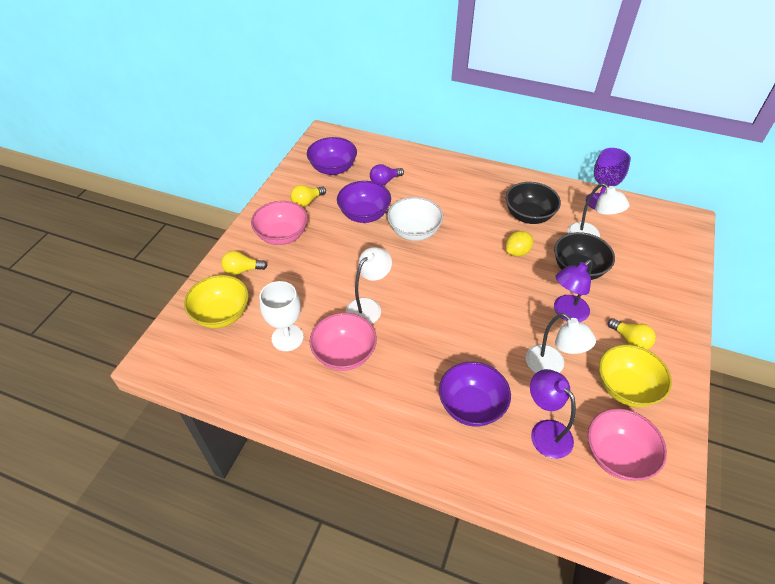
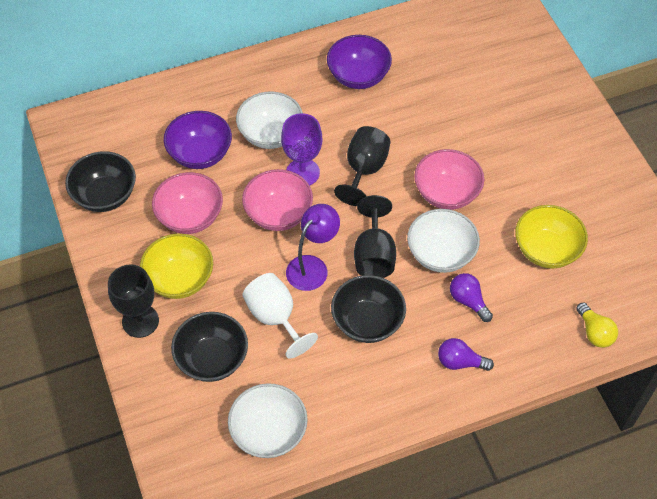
black bowl: 2 -> 3
black goblet: 0 -> 3
purple bowl: 3 -> 2
purple lamp: 2 -> 1
purple light bulb: 1 -> 2
white bowl: 1 -> 3
white lamp: 3 -> 0
yellow lemon: 1 -> 0
yellow light bulb: 3 -> 1

